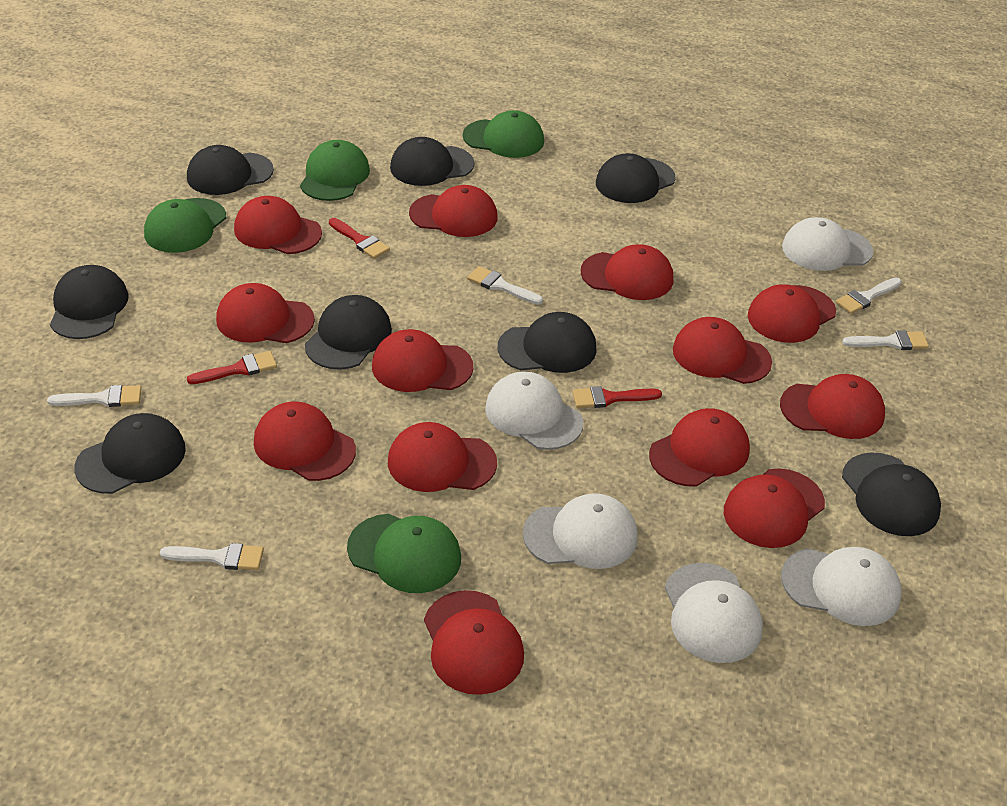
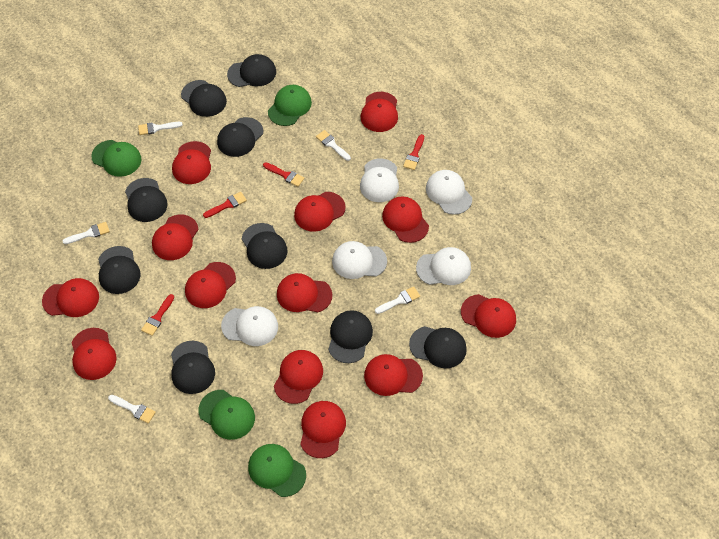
black cap: 8 -> 9
red brush: 3 -> 4

